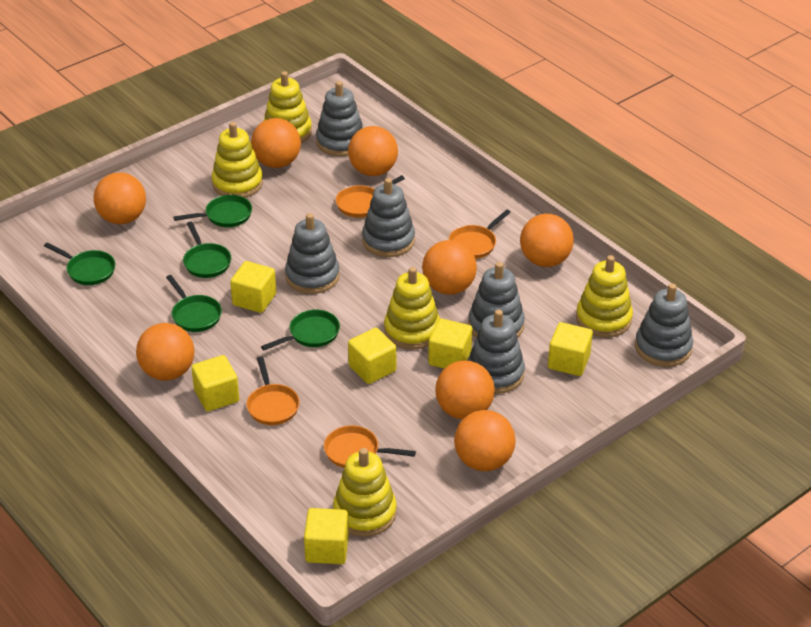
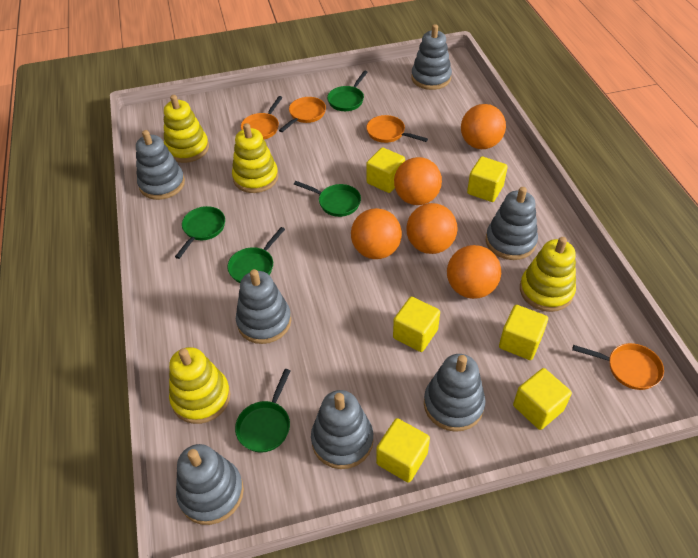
grey stacking toy: 6 -> 7
orange ball: 8 -> 5
yellow stacking toy: 5 -> 4

